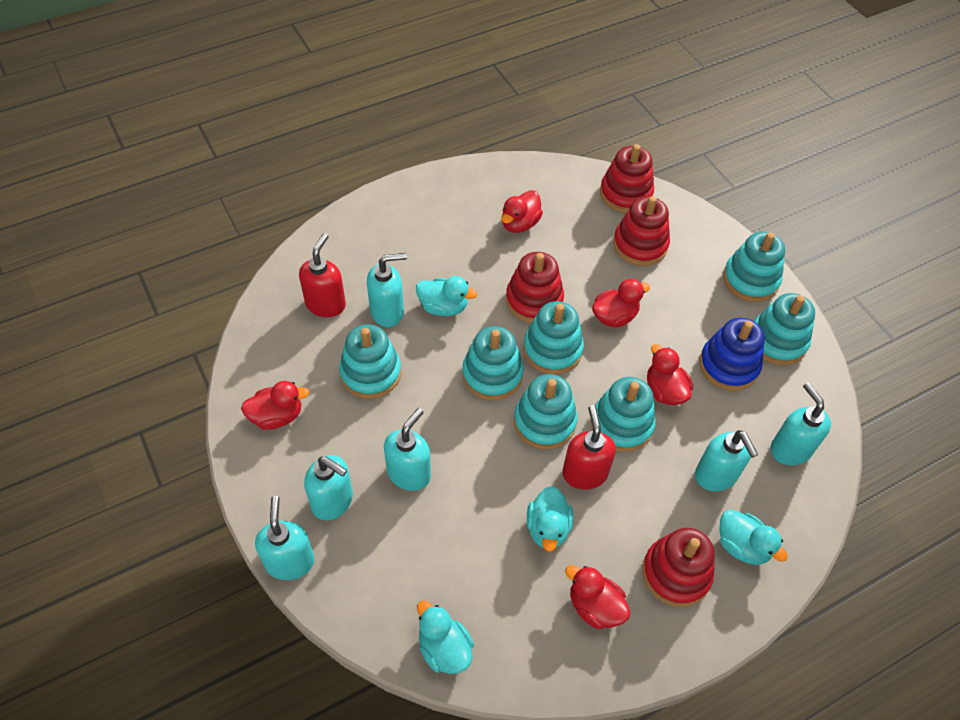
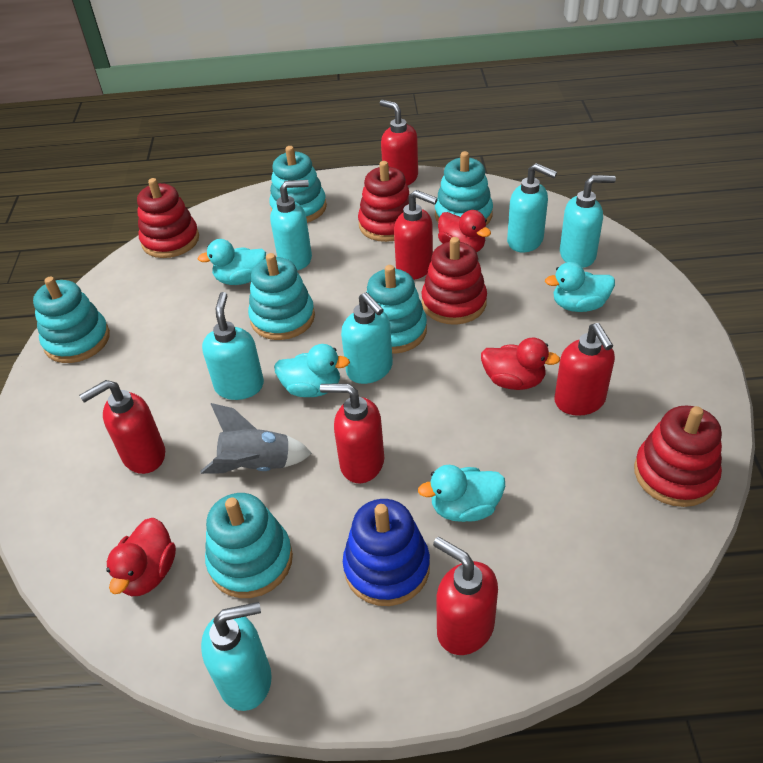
grey rocket: 0 -> 1
red duck: 5 -> 3
red soap dispenser: 2 -> 6
turquoise stacking toy: 7 -> 6

